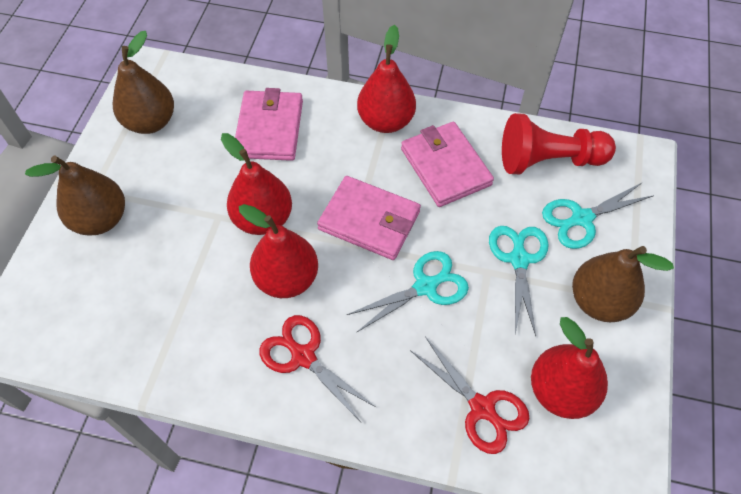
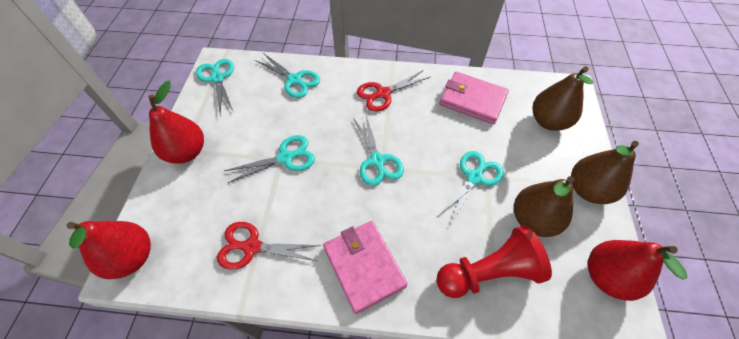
pink wallet: 3 -> 2
red pear: 4 -> 3
turquoise scissors: 3 -> 5

